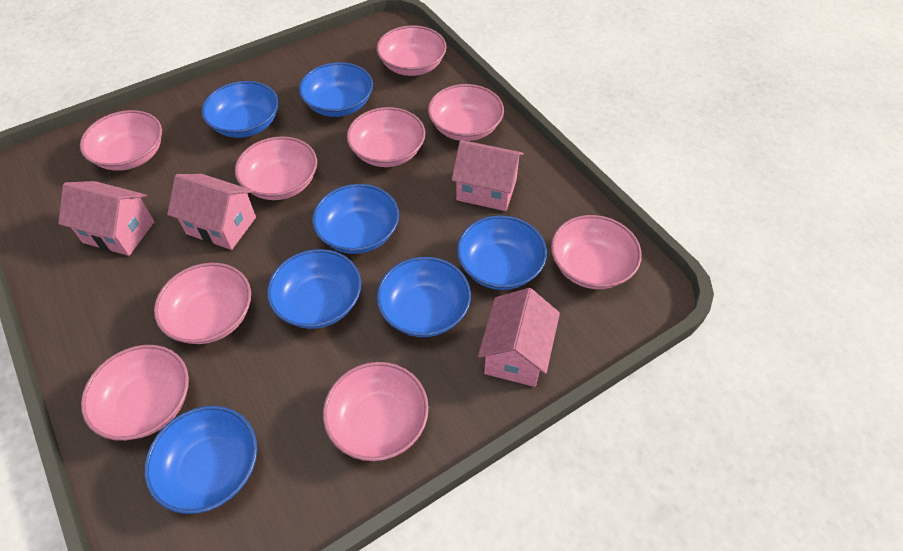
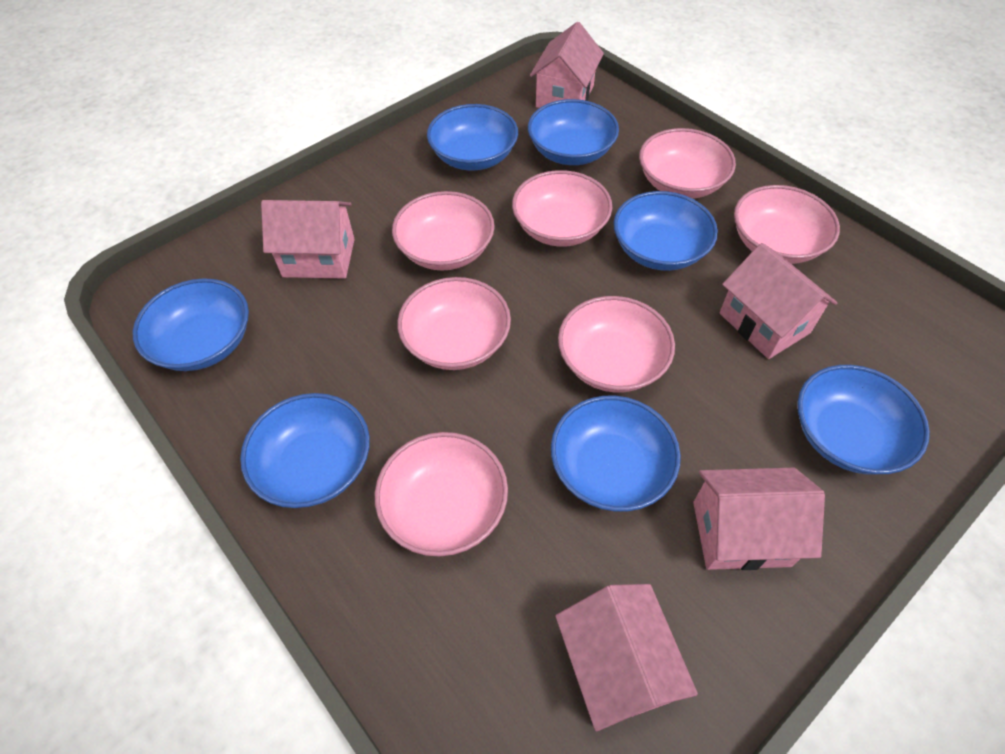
pink bowl: 9 -> 7
pink house: 4 -> 5

